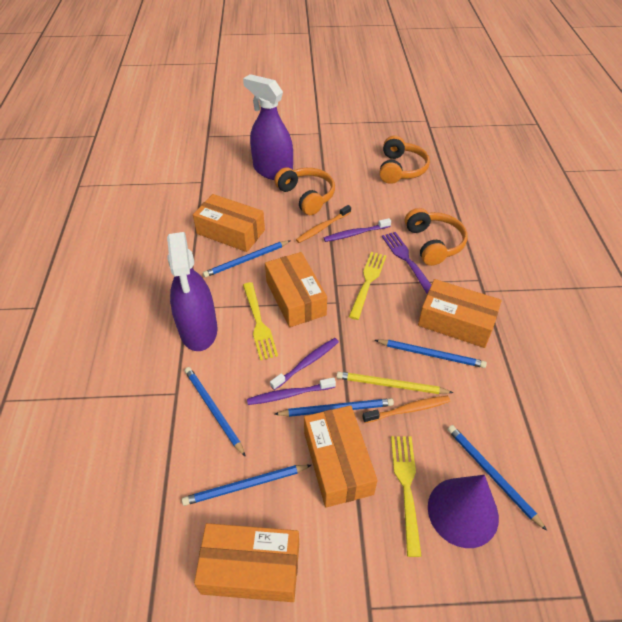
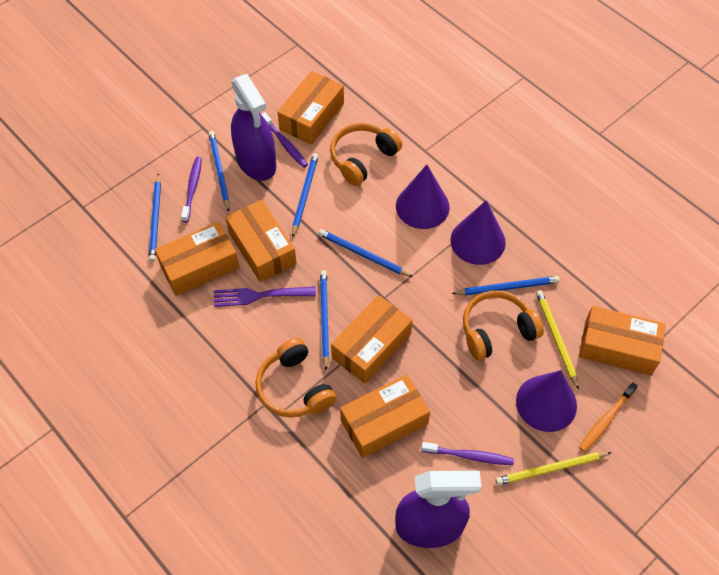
orange box: 5 -> 6
orange toothbrush: 2 -> 1
purple cone: 1 -> 3
yellow fork: 3 -> 0
yellow pencil: 1 -> 2

